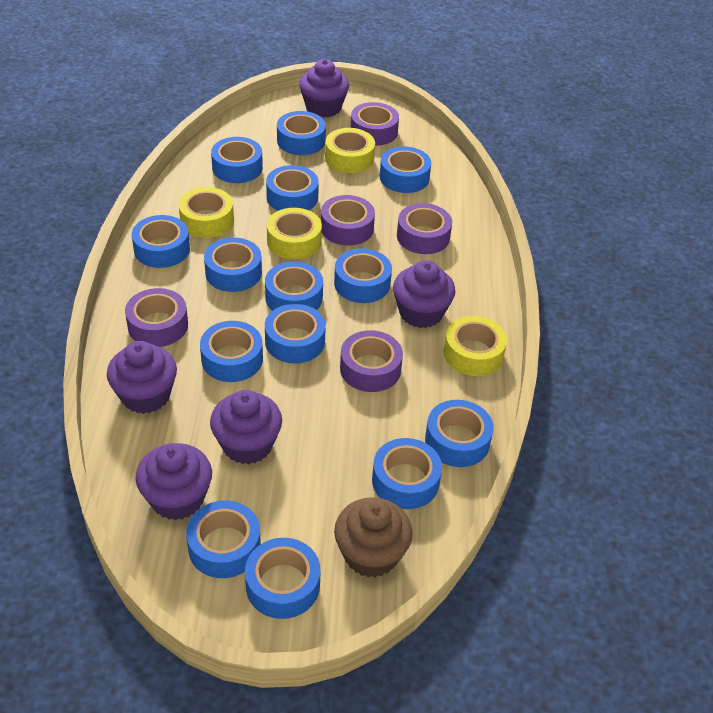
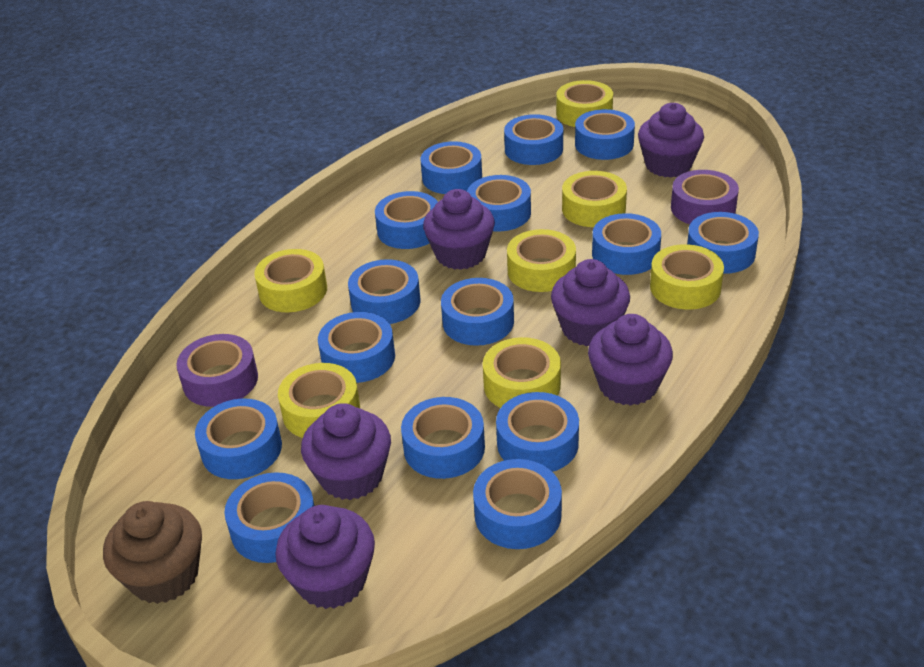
blue tape: 14 -> 15
purple cupcake: 5 -> 6
purple tape: 5 -> 2
yellow tape: 4 -> 7

